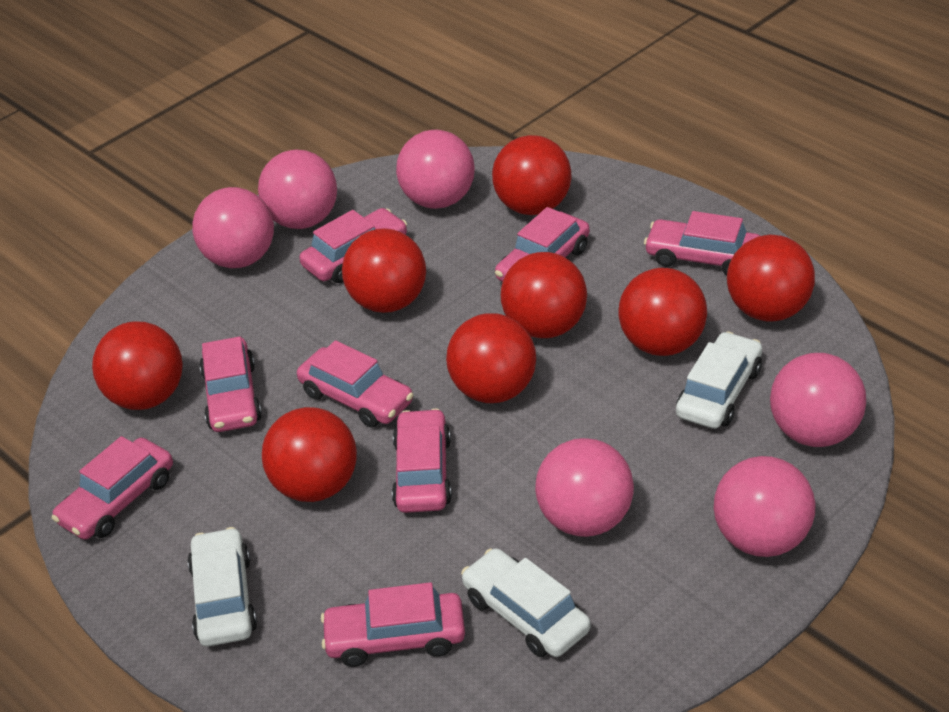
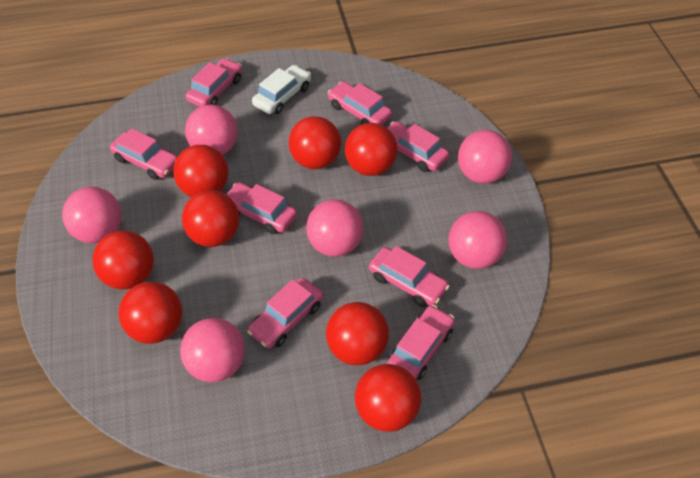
white car: 3 -> 1

